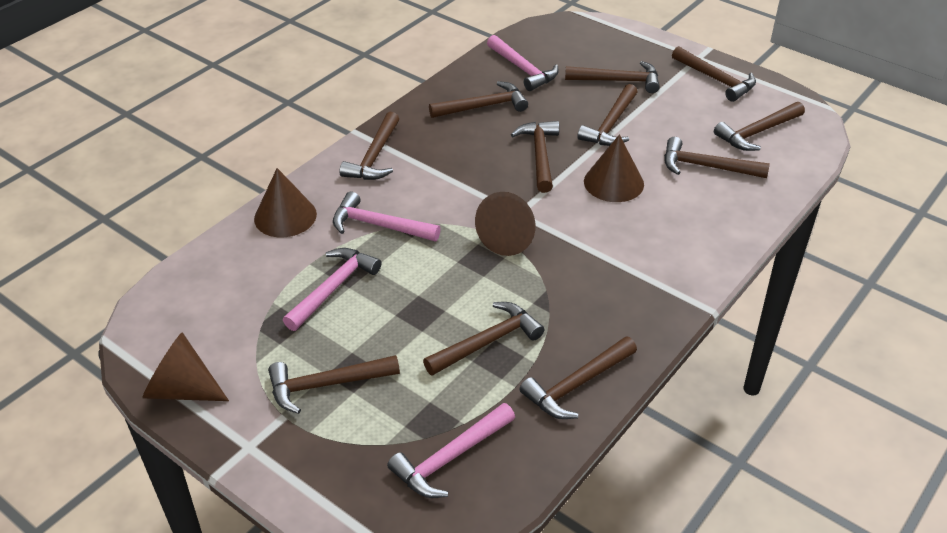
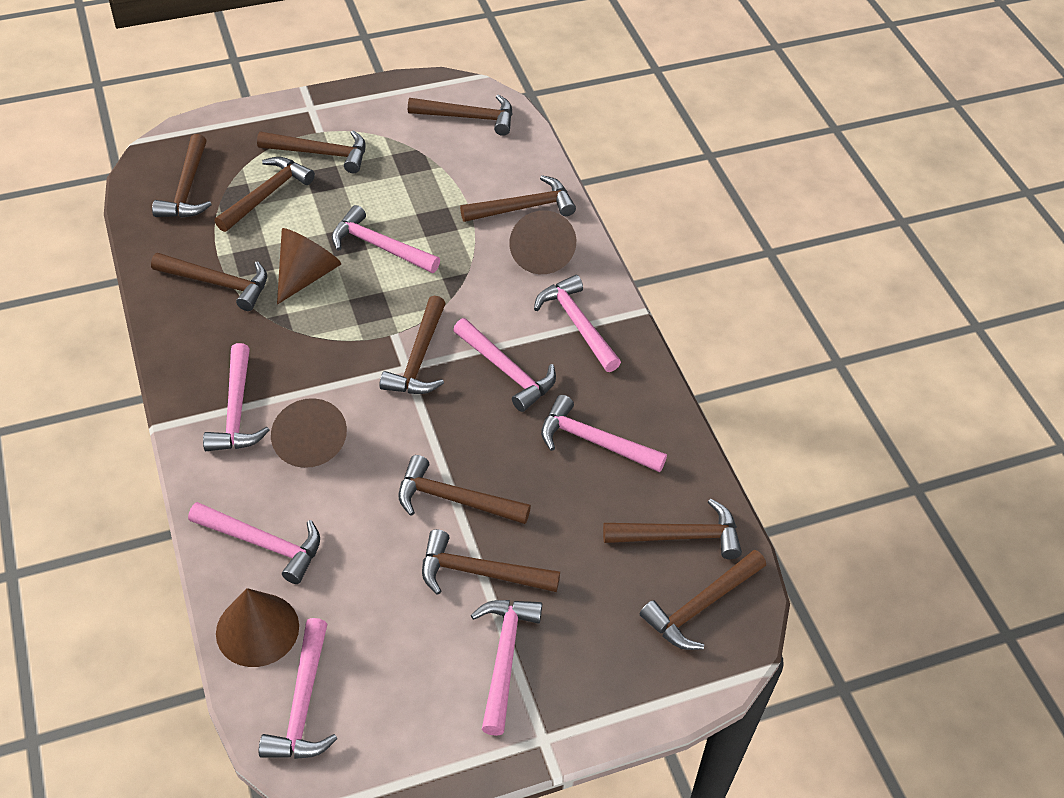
pink hammer: 4 -> 8

